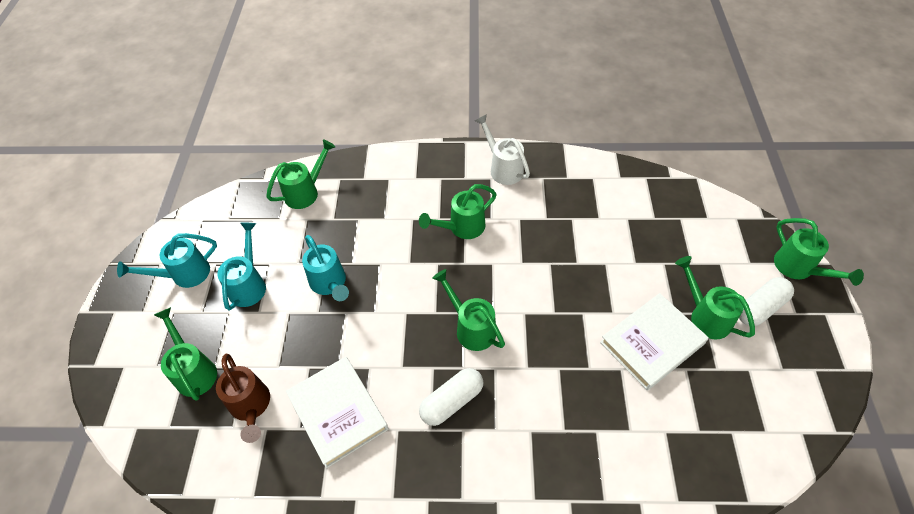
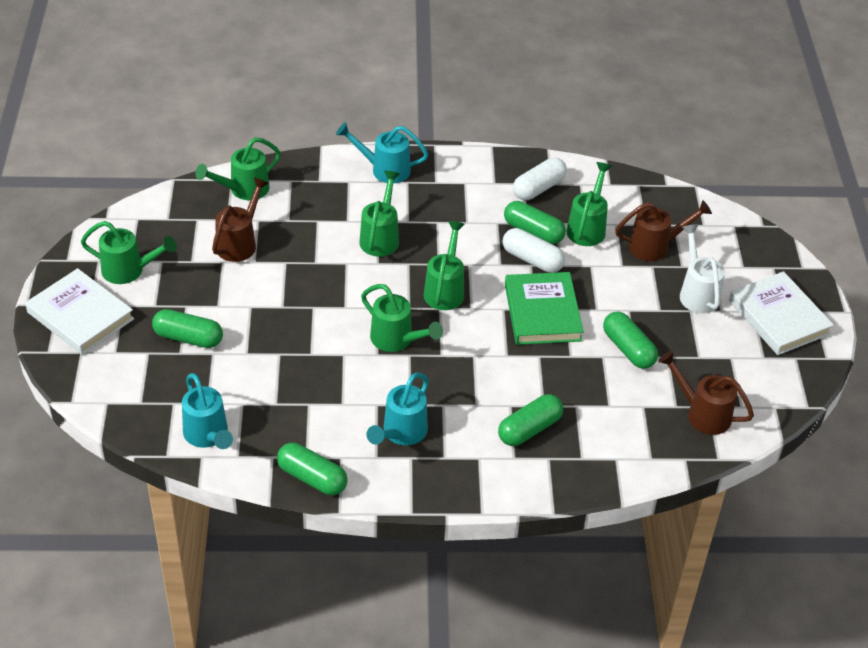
brown watering can: 1 -> 3
green book: 0 -> 1
green capsule: 0 -> 5

